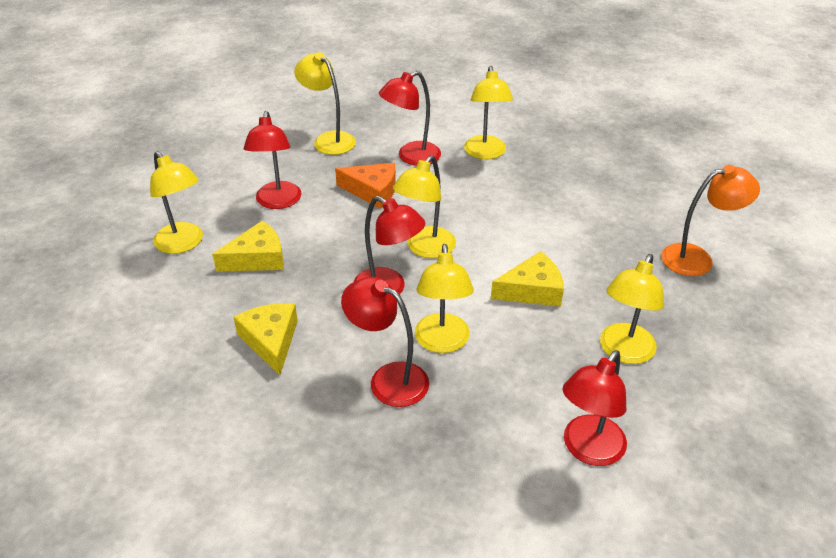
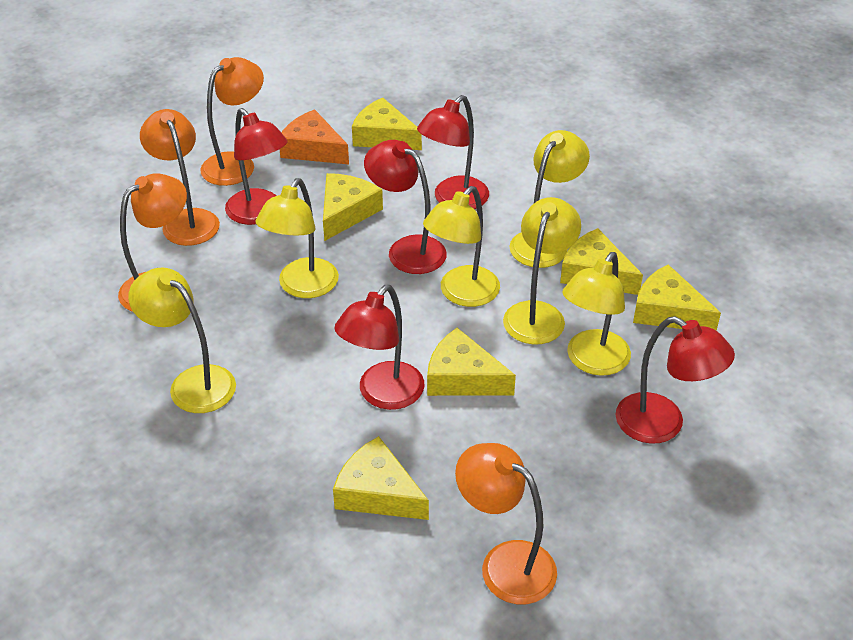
orange lamp: 1 -> 4
yellow cheese: 3 -> 6

